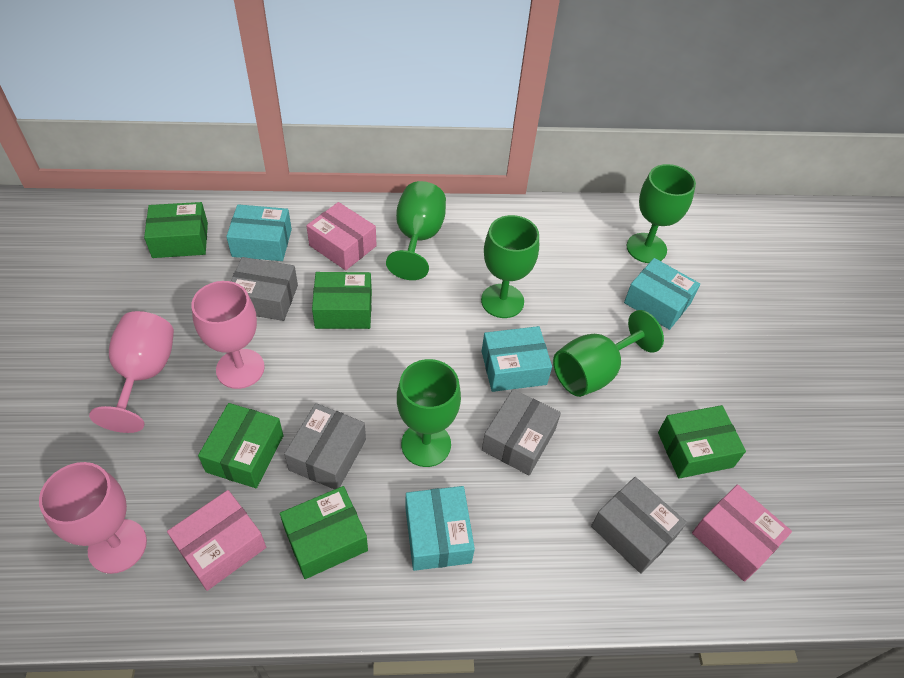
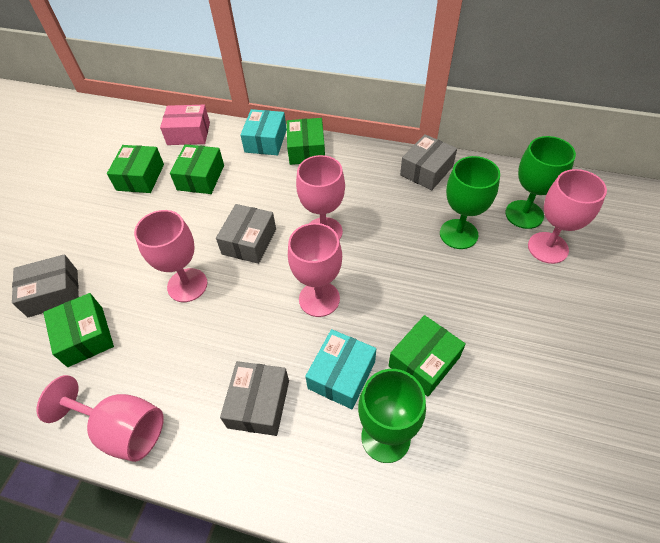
green goblet: 5 -> 3
pink box: 3 -> 1
pink goblet: 3 -> 5
turquoise box: 4 -> 2

